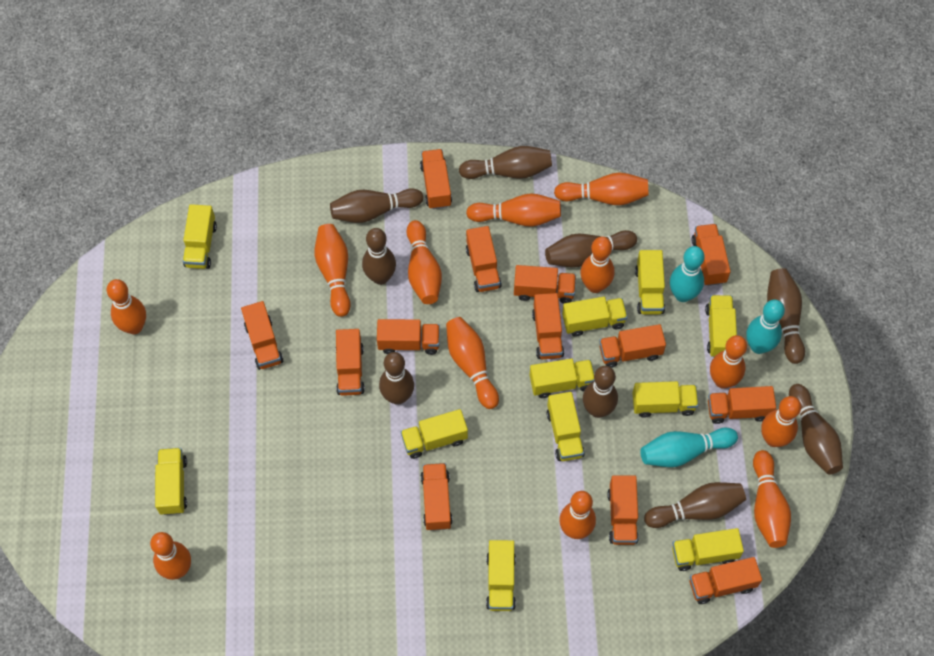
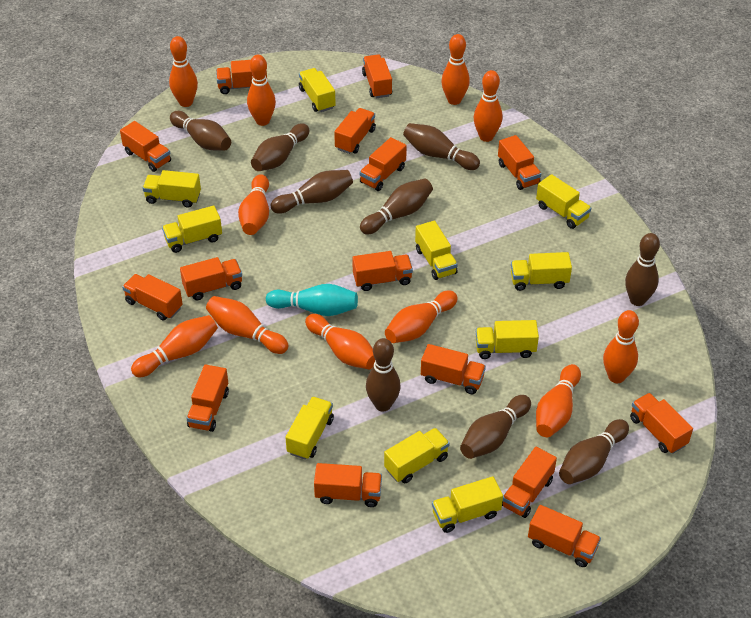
orange bowling pin: 12 -> 11
orange truck: 13 -> 15
turquoise bowling pin: 3 -> 1
yellow truck: 11 -> 10

